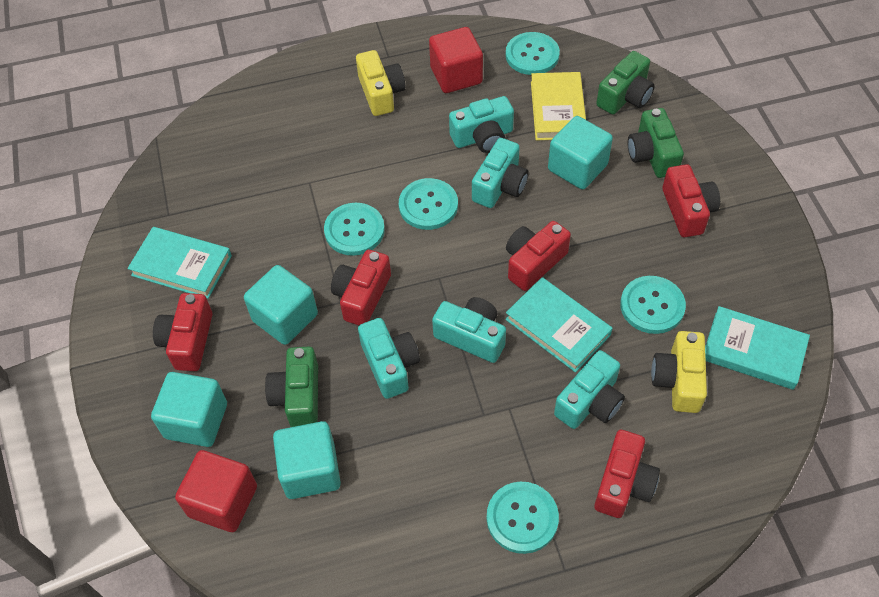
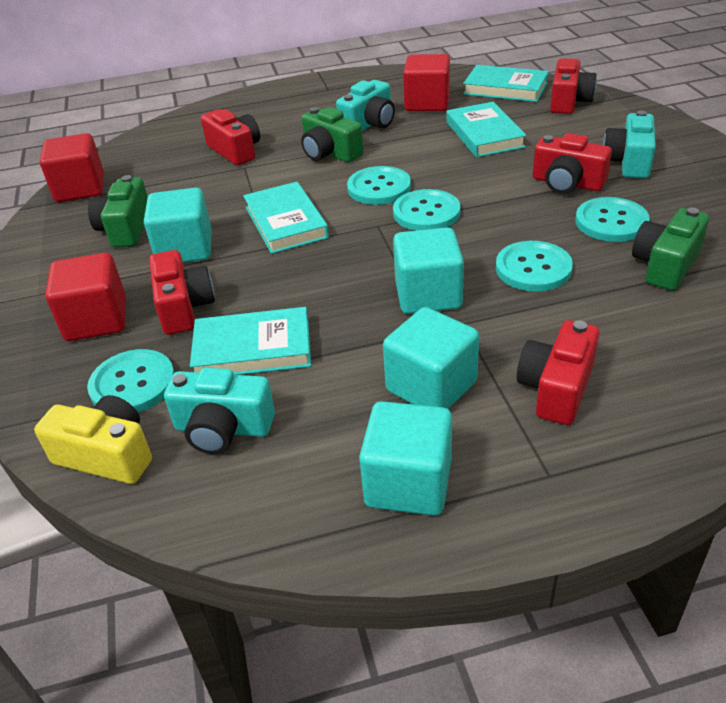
red cube: 2 -> 3
turquoise book: 3 -> 4
turquoise camera: 5 -> 3
yellow book: 1 -> 0
yellow camera: 2 -> 1

